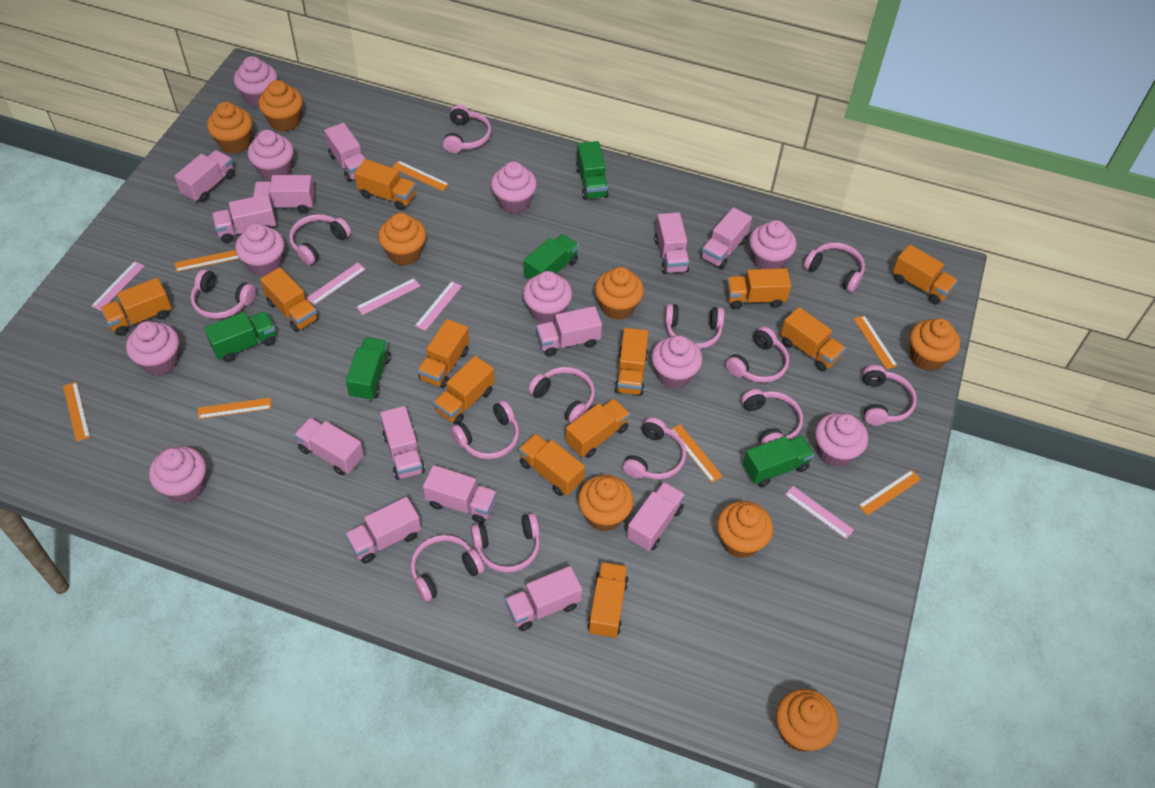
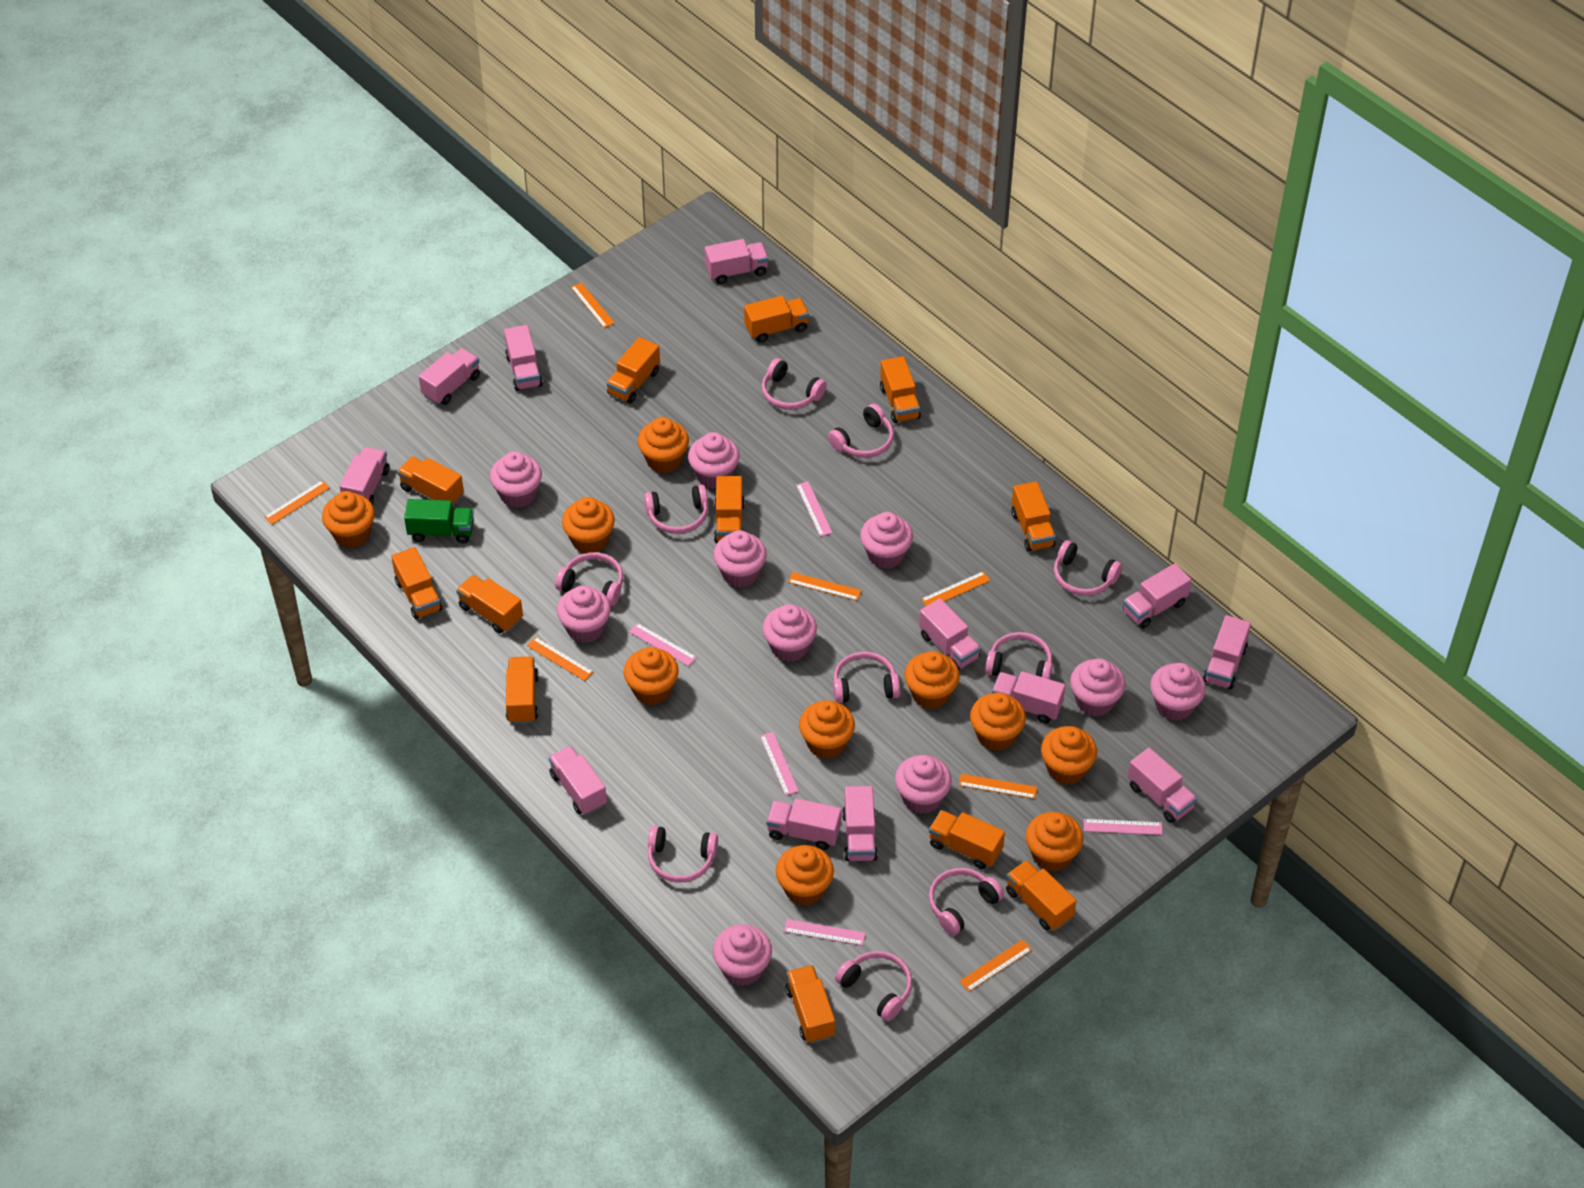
green truck: 5 -> 1
orange cupcake: 8 -> 10
pink headphones: 13 -> 10
pink truck: 13 -> 12

